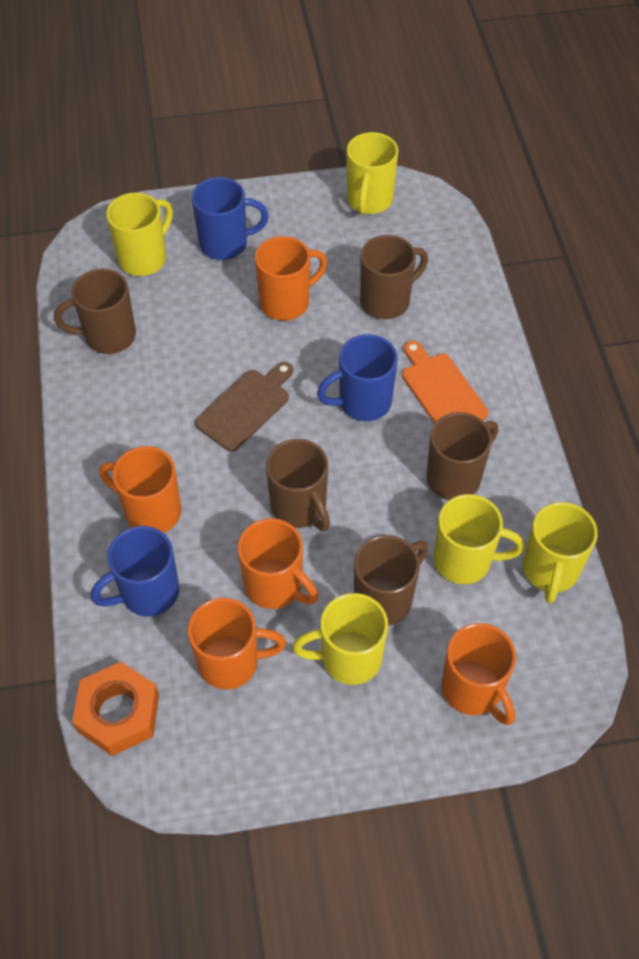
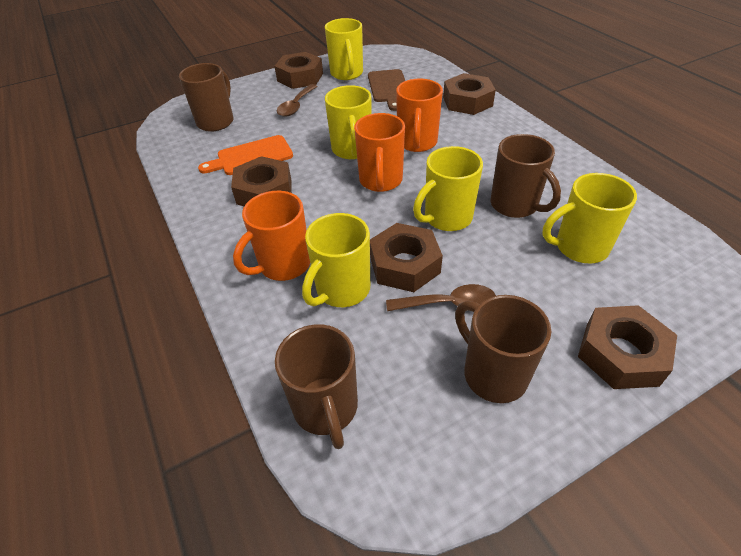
blue mug: 3 -> 0
brown mug: 5 -> 4
brown nut: 0 -> 5
brown spoon: 0 -> 2
orange mug: 5 -> 3
orange nut: 1 -> 0

